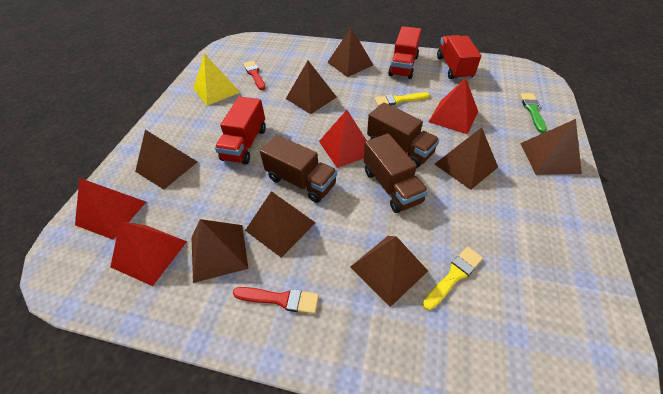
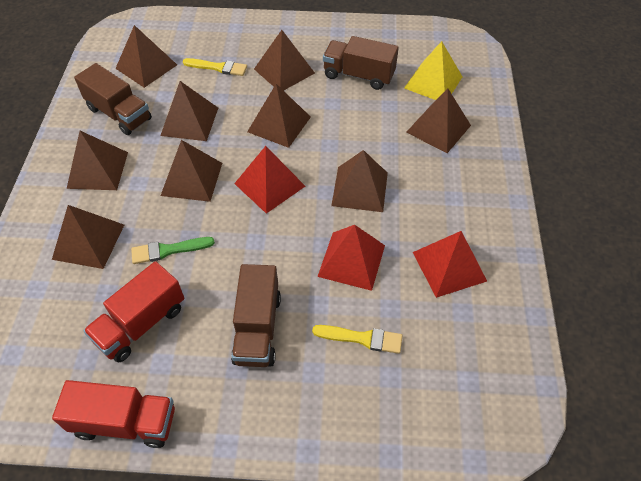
brown pyramid: 8 -> 9
red brush: 2 -> 0
red pyramid: 4 -> 3
red truck: 3 -> 2

